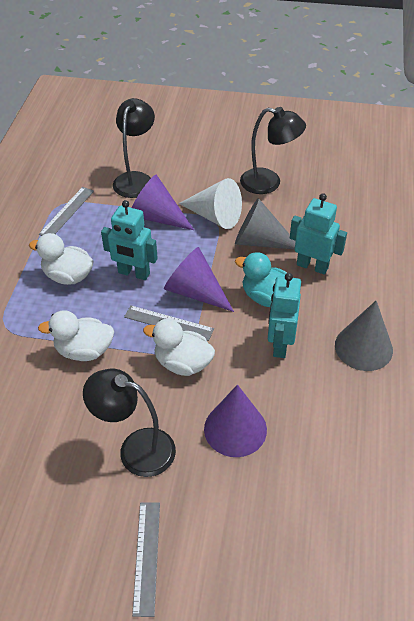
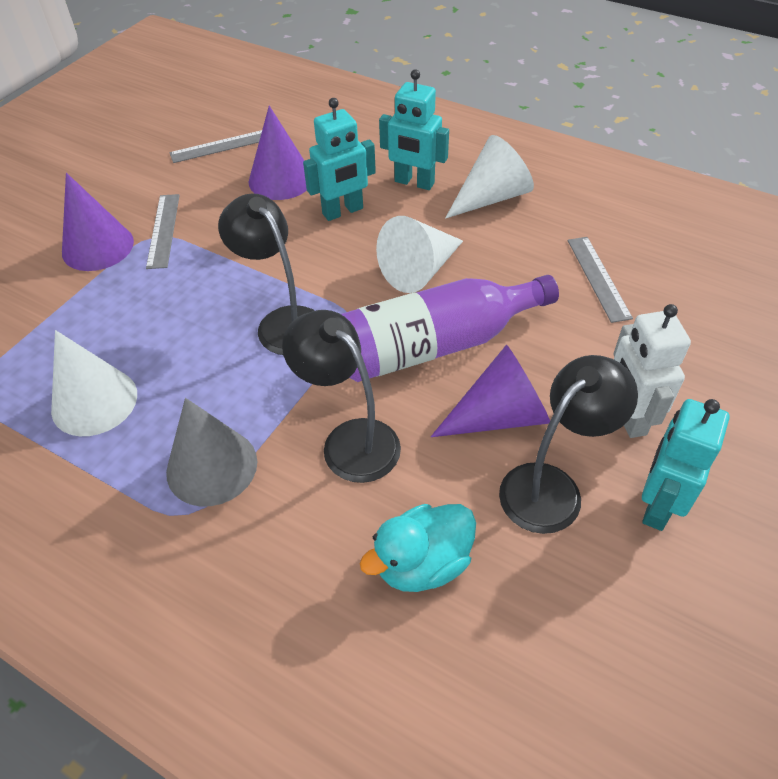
grey cone: 2 -> 1
purple bottle: 0 -> 1
white cone: 1 -> 3
white duck: 3 -> 0
white robot: 0 -> 1

